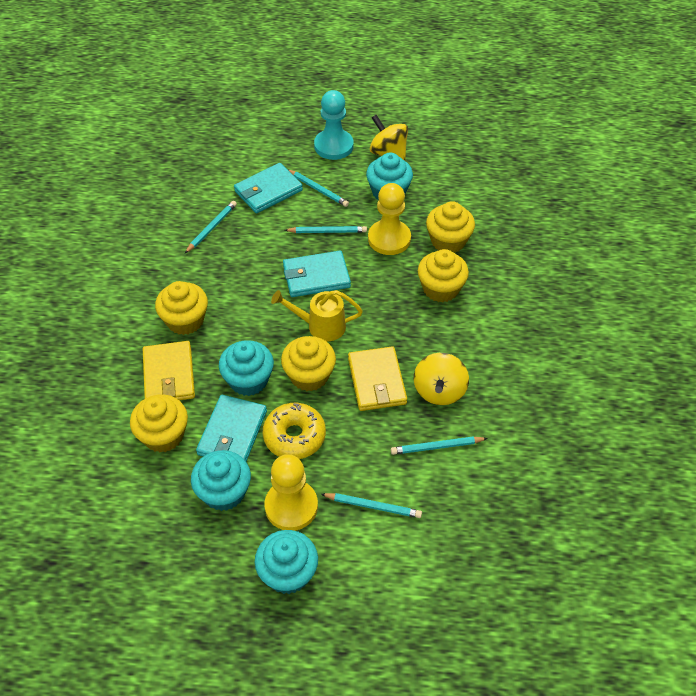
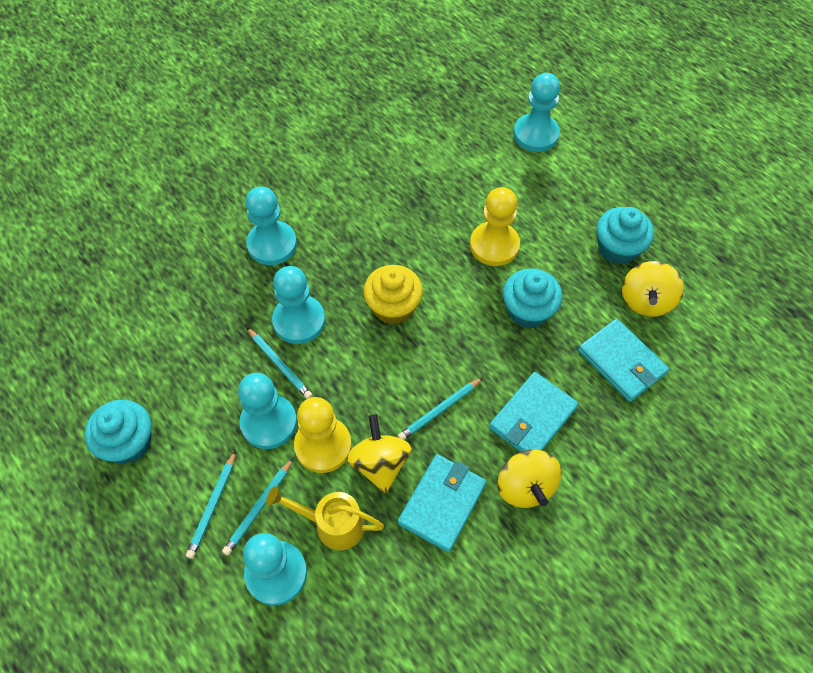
turquoise cupcake: 4 -> 3
turquoise pawn: 1 -> 5
turquoise pencil: 5 -> 4
yellow cupcake: 5 -> 1
yellow donut: 1 -> 0
yellow spinning top: 2 -> 3
yellow wallet: 2 -> 0

